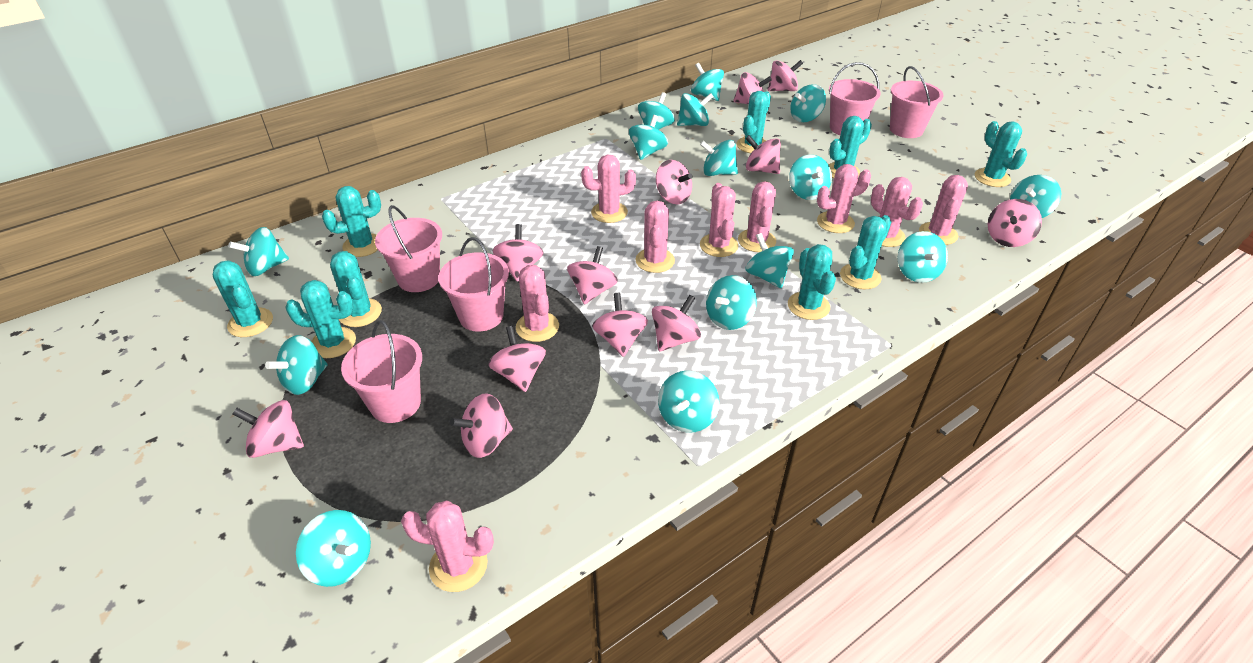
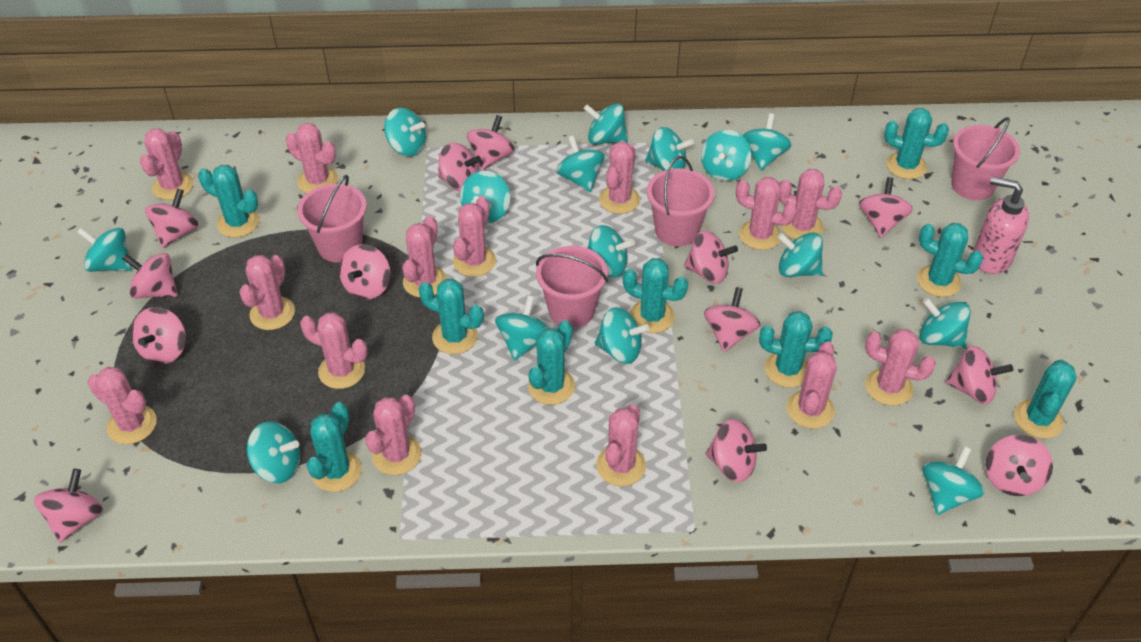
pink bucket: 5 -> 4
pink cactus: 9 -> 14
pink soap dispenser: 0 -> 1
pink spinning top: 12 -> 13

